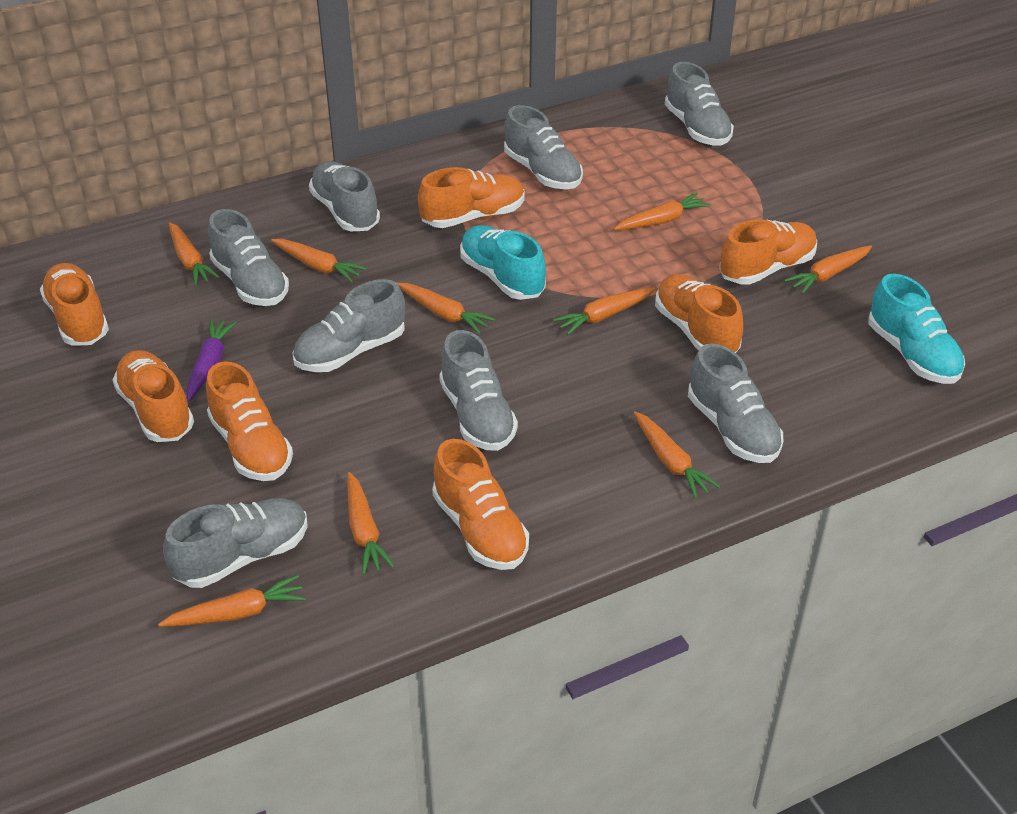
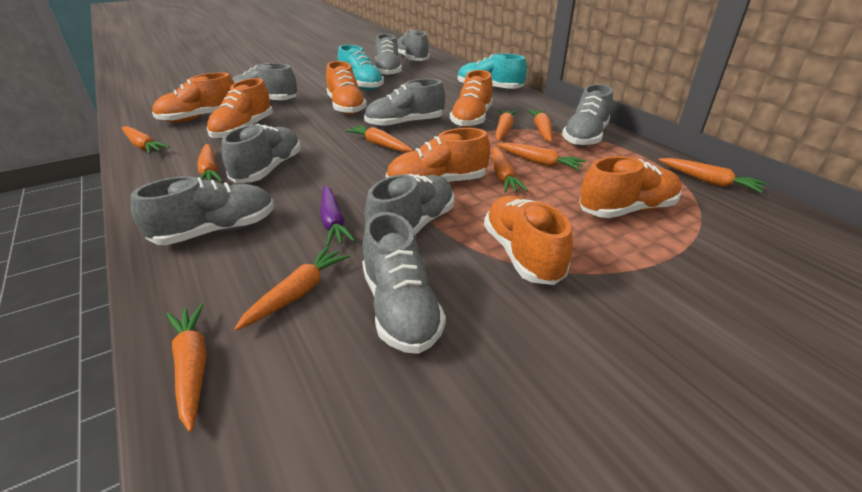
grey shoe: 8 -> 9
orange carrot: 9 -> 10

